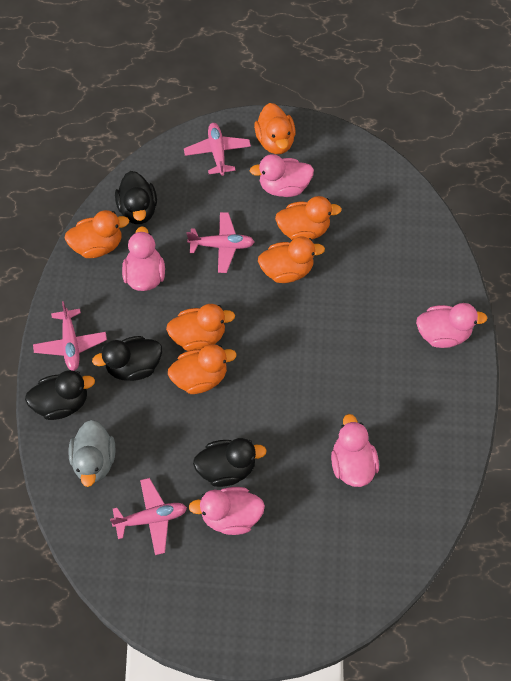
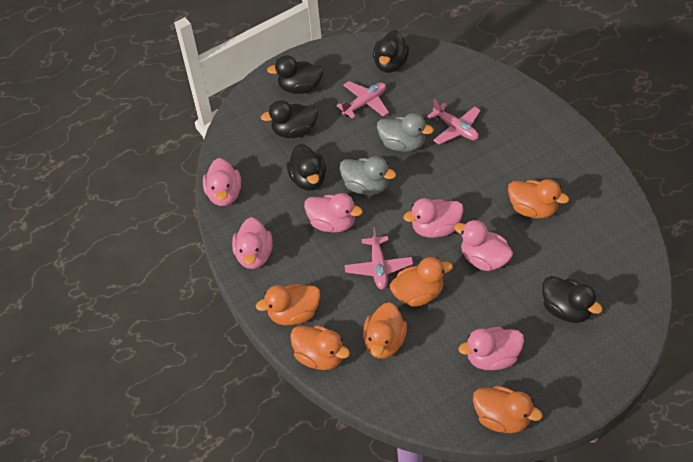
black duck: 4 -> 5
grey duck: 1 -> 2
pink duck: 5 -> 6
pink plane: 4 -> 3

